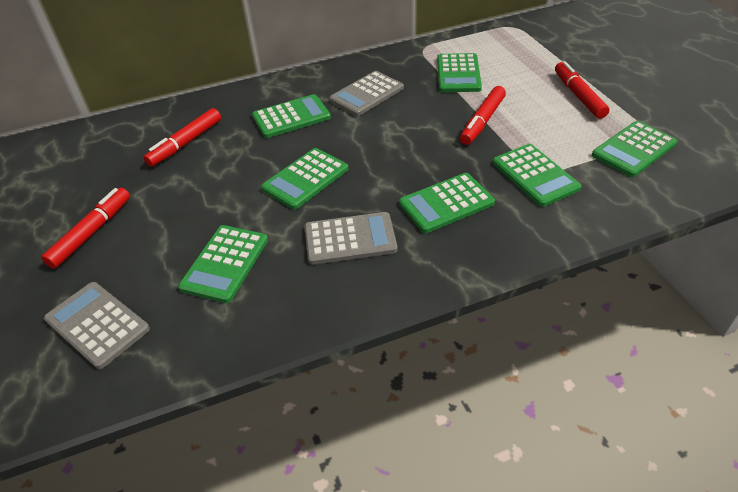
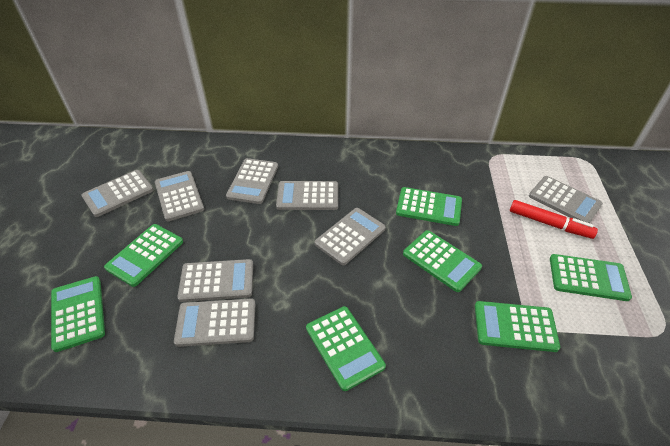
grey calculator: 3 -> 8
red marker: 4 -> 1

